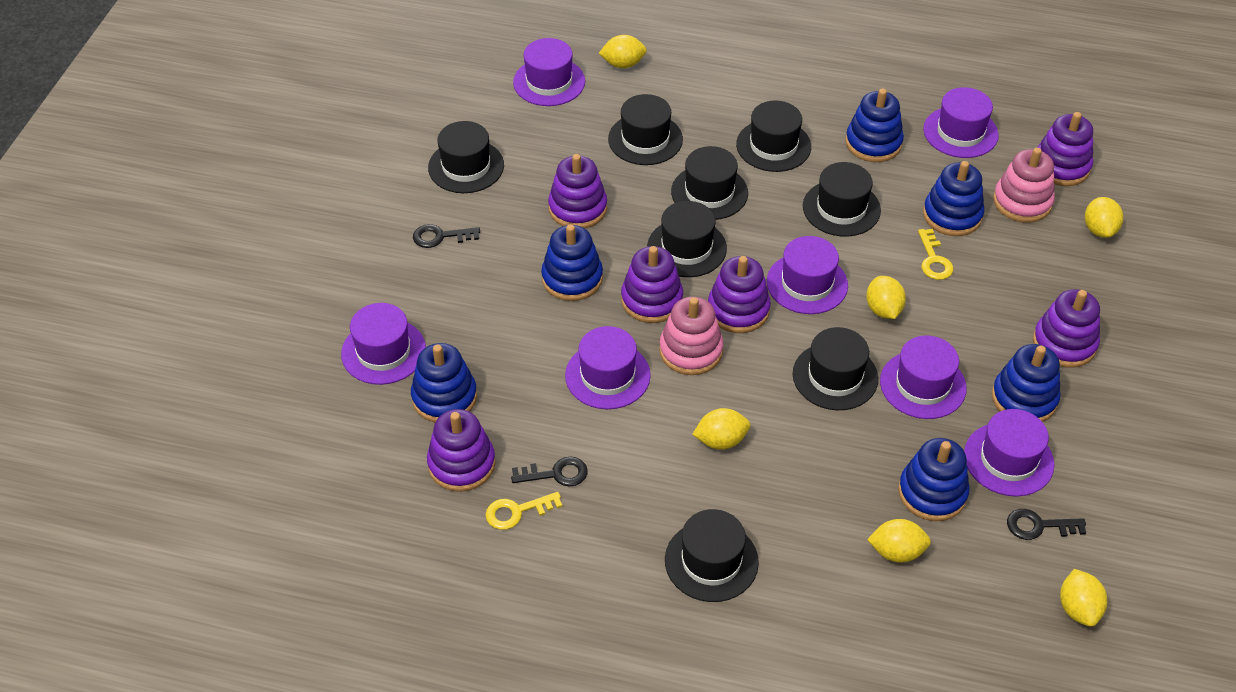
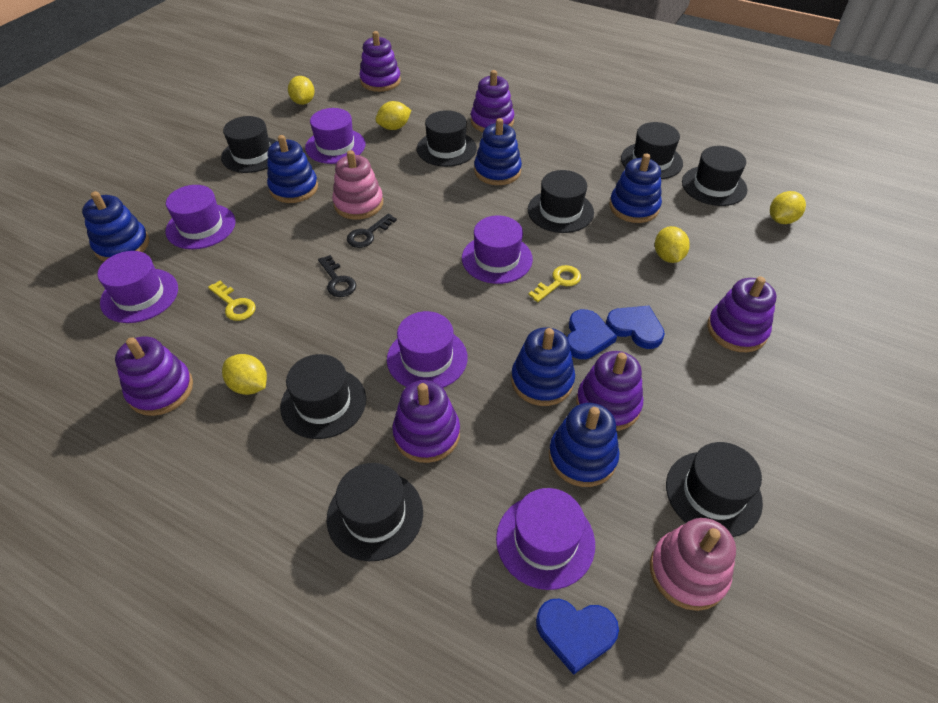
black key: 3 -> 2
blue heart: 0 -> 3
purple hat: 7 -> 6
yellow lemon: 6 -> 5

